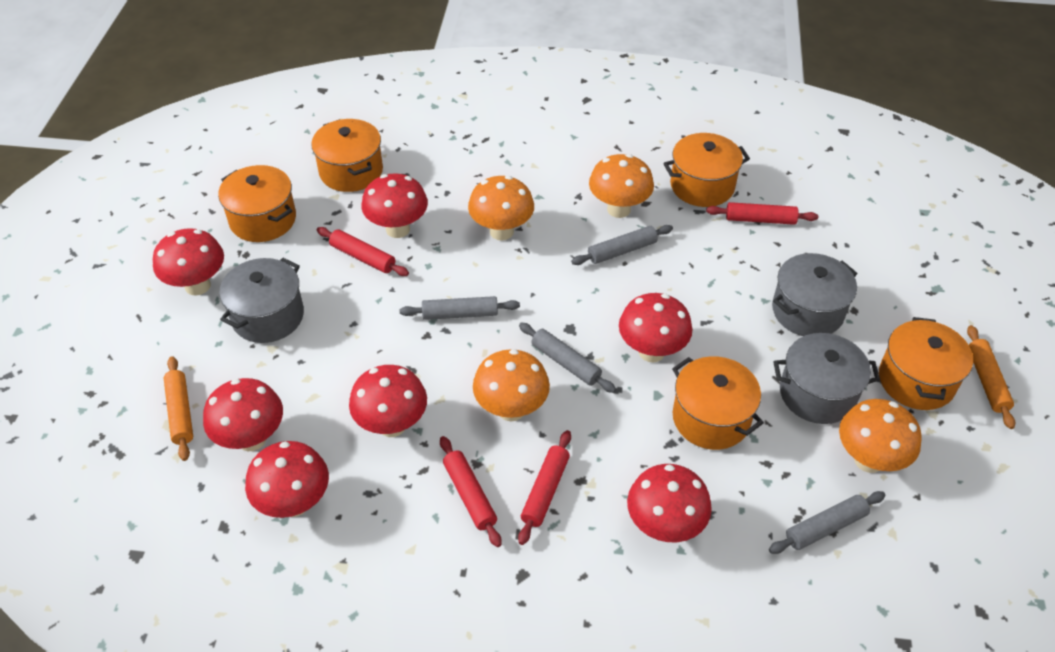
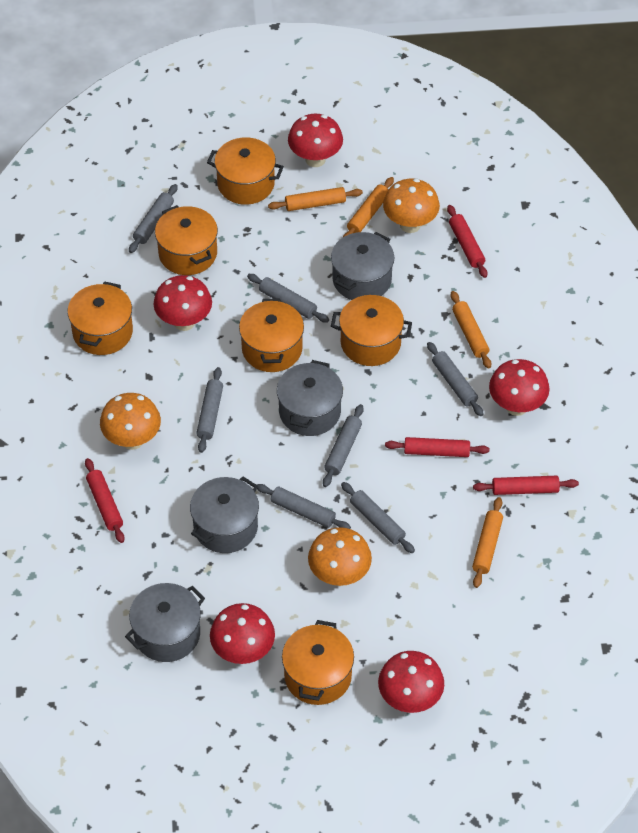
grey pot: 3 -> 4
grey rolling pin: 4 -> 7
orange mushroom: 4 -> 3
orange pot: 5 -> 6
orange rolling pin: 2 -> 4
red mushroom: 7 -> 5

